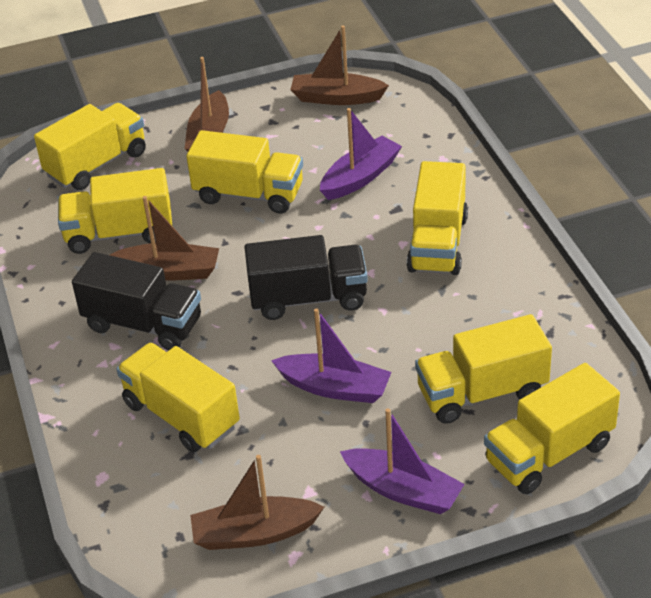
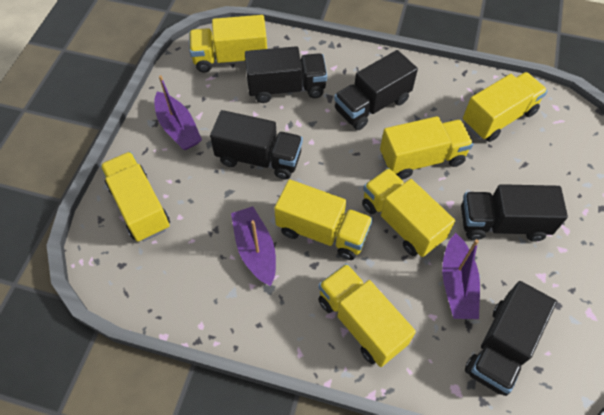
black truck: 2 -> 5
brown boat: 4 -> 0

